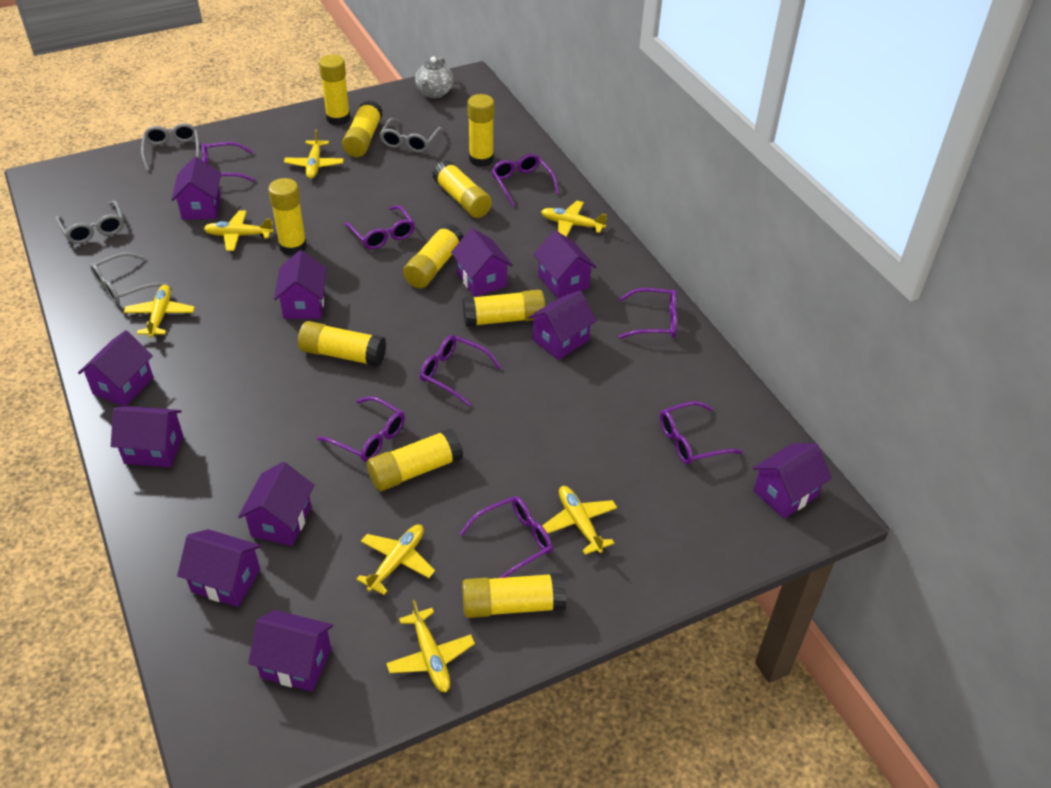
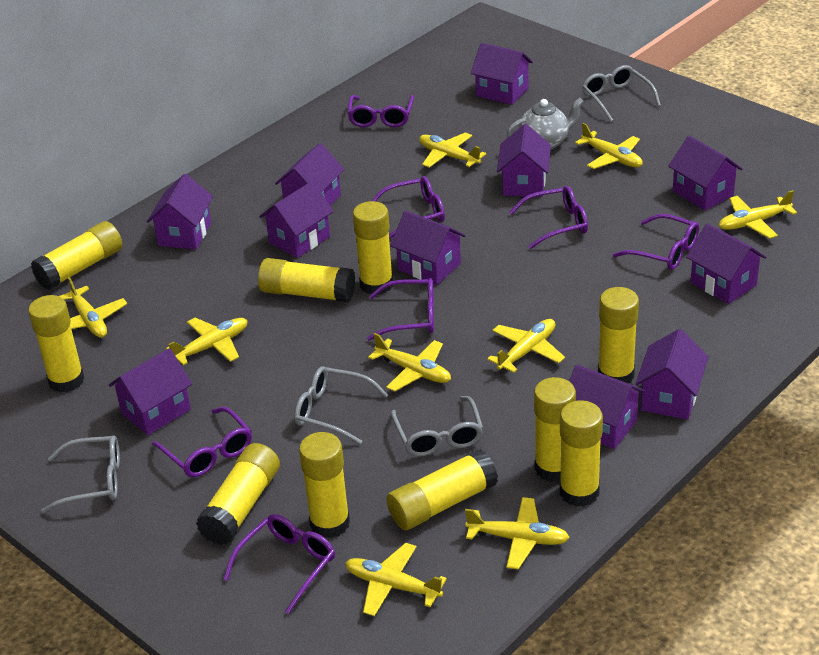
purple glasses: 8 -> 7
yellow plane: 7 -> 9

